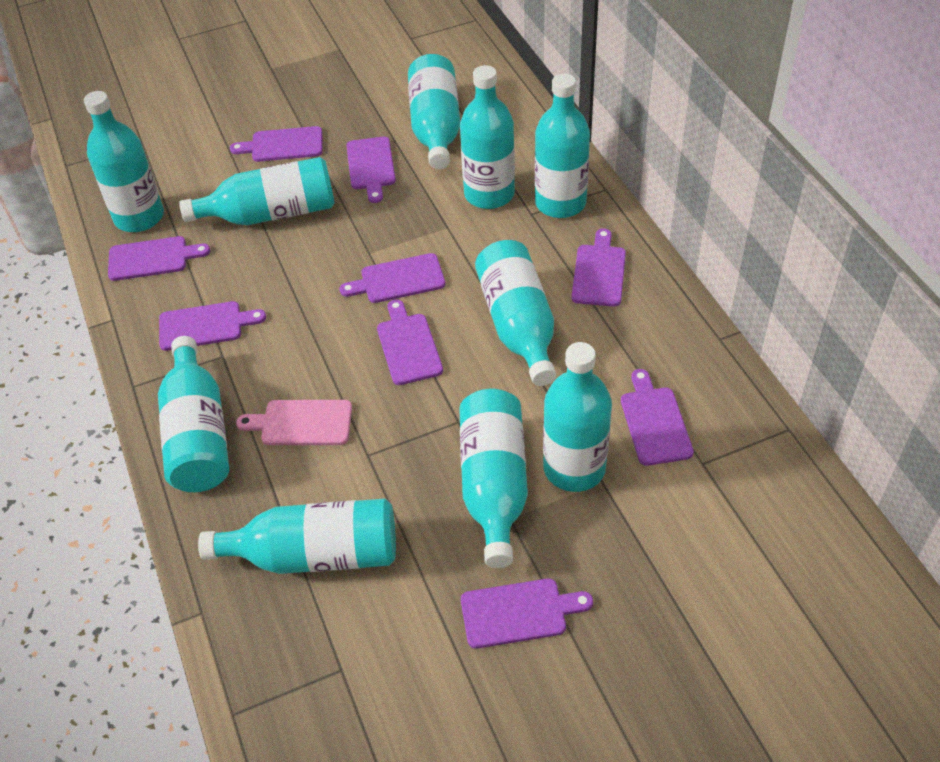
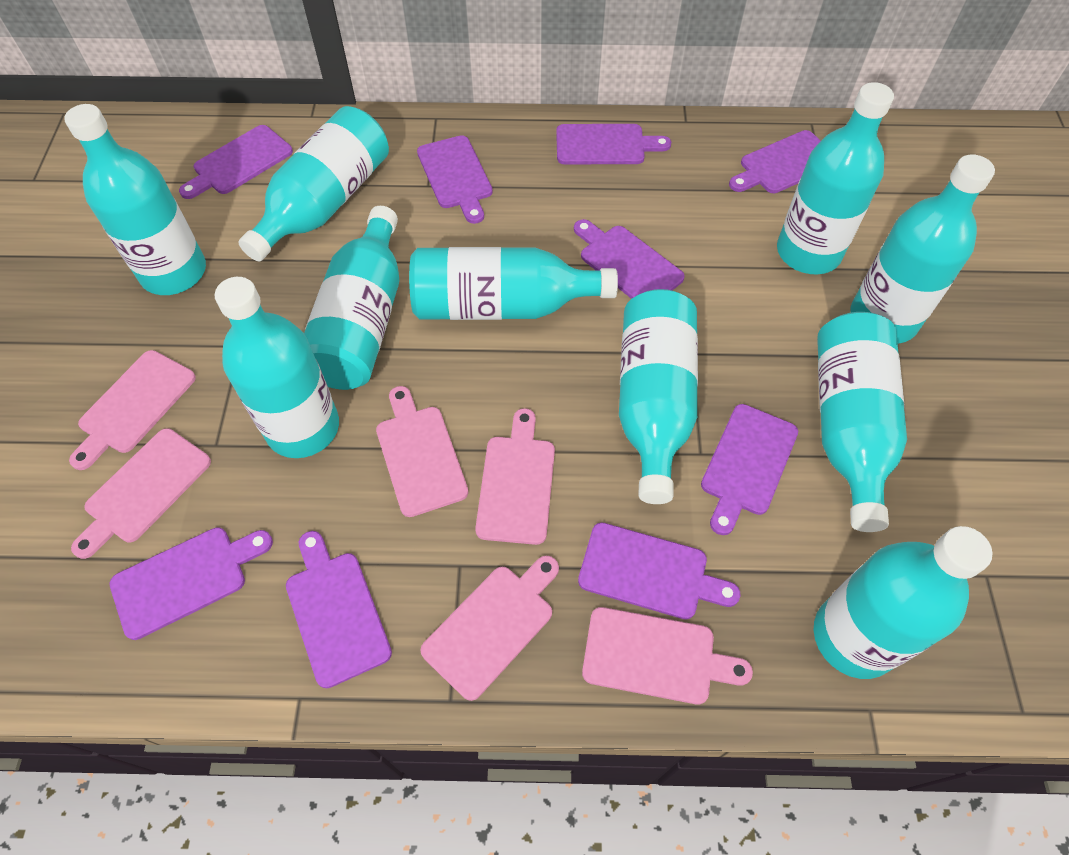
pink cutting board: 1 -> 6

